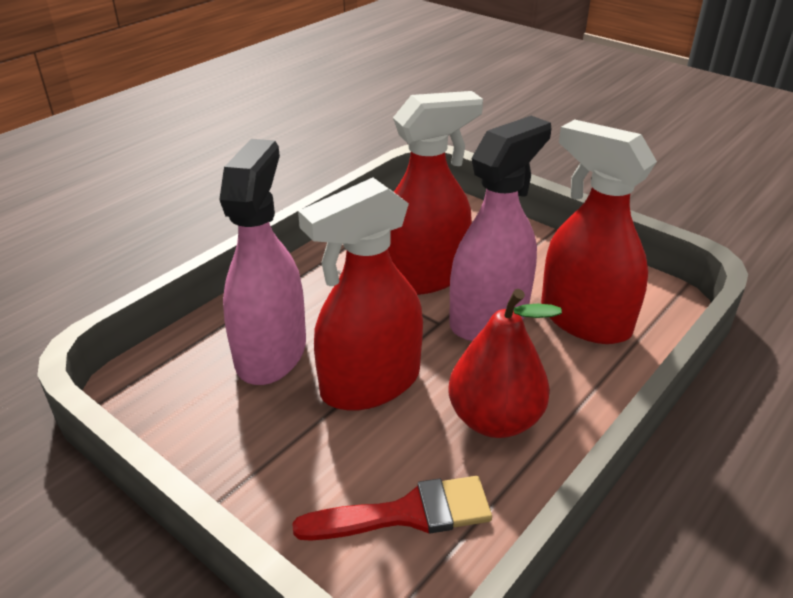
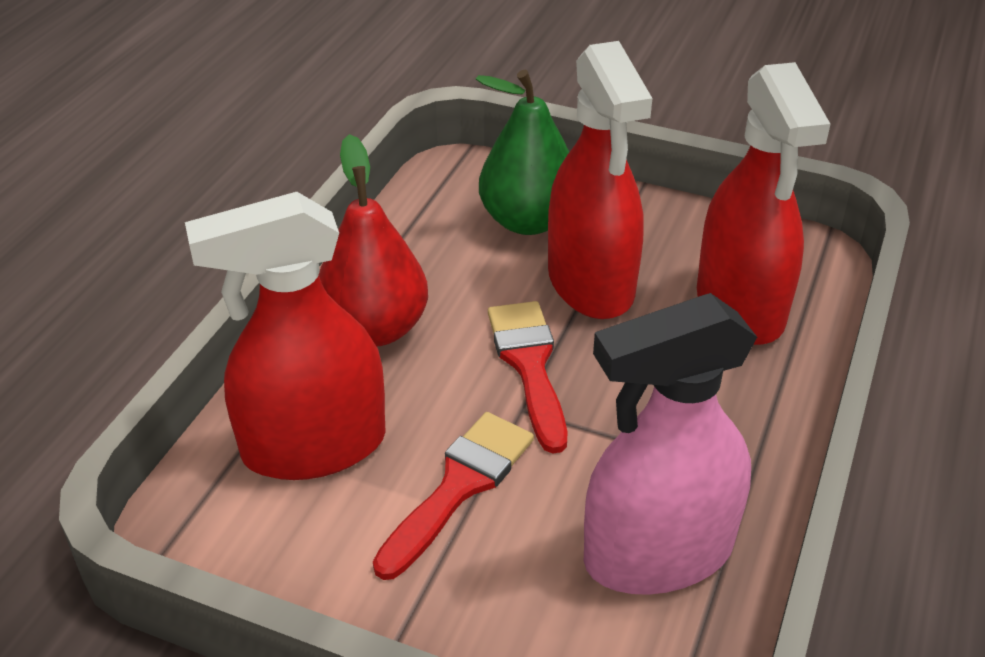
green pear: 0 -> 1
pink spray bottle: 2 -> 1
red brush: 1 -> 2

